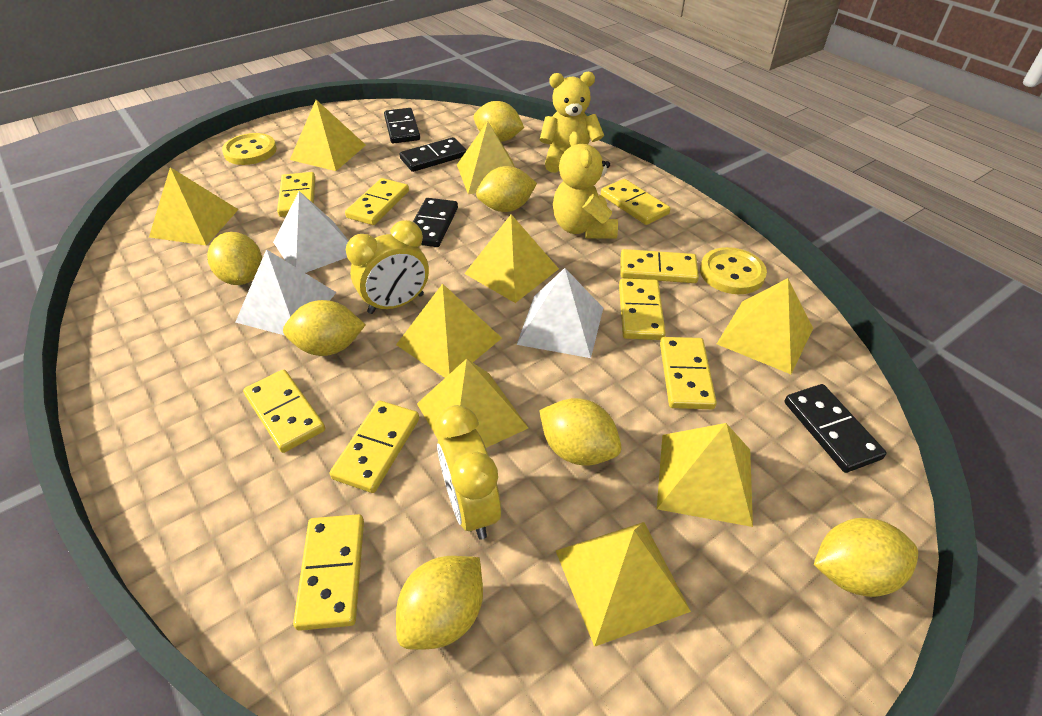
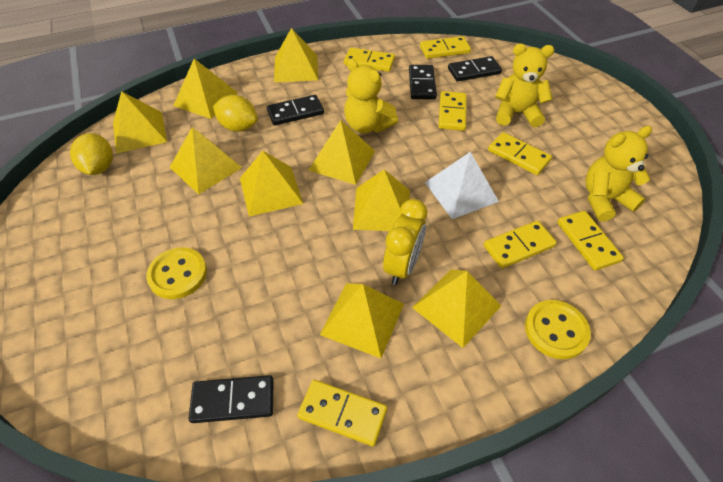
white pyramid: 3 -> 1
yellow clock: 2 -> 1
yellow domino: 9 -> 7
yellow lemon: 7 -> 2
yellow teddy bear: 2 -> 3

